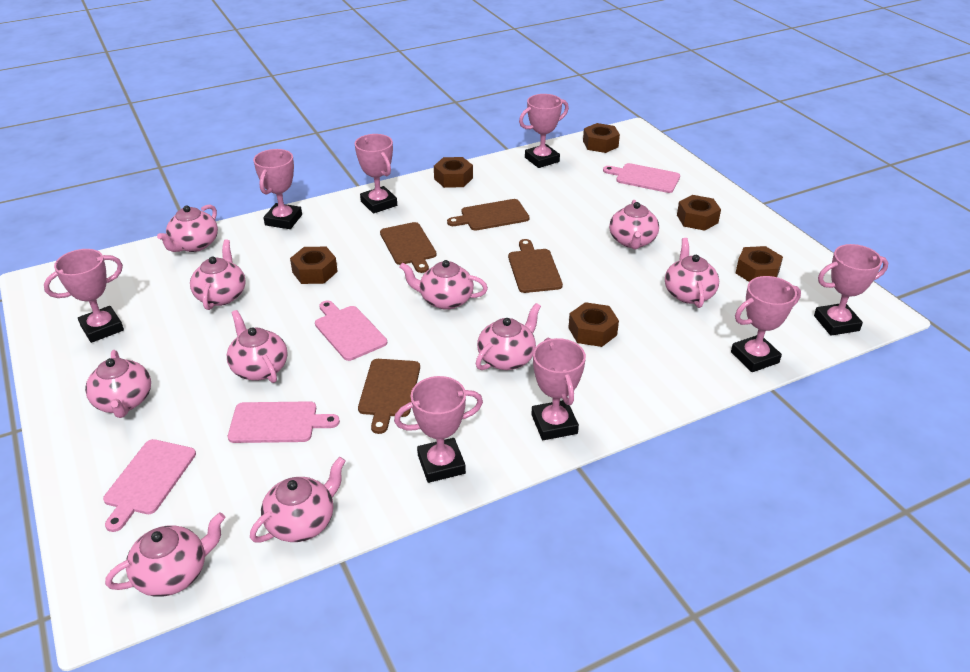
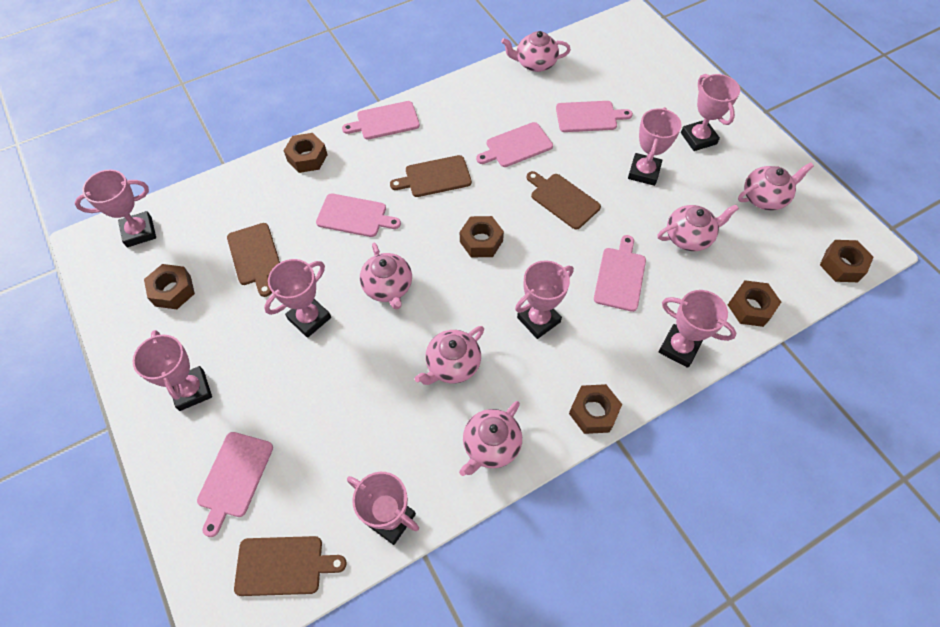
pink cutting board: 4 -> 6
pink teapot: 10 -> 6

